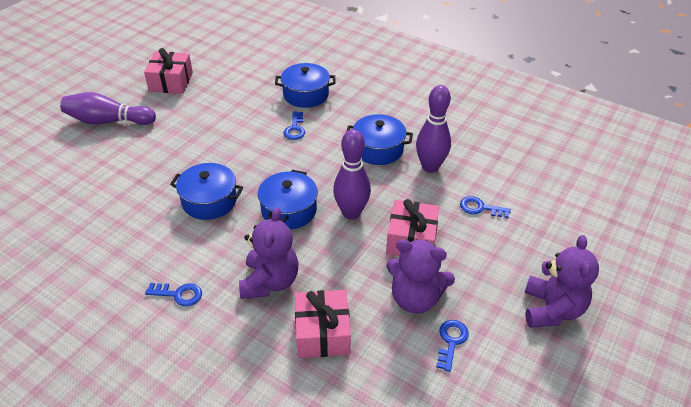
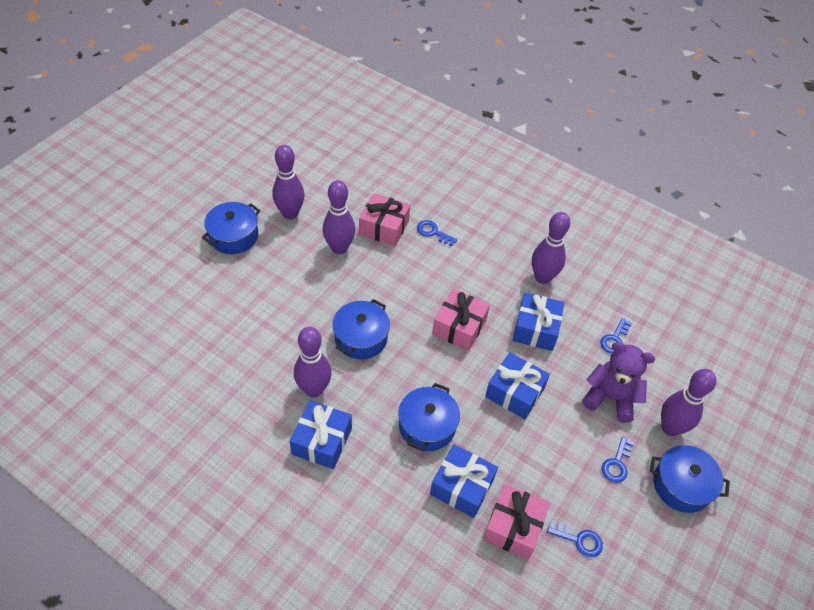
blue gift: 0 -> 4
purple bowling pin: 3 -> 5
purple teddy bear: 3 -> 1

